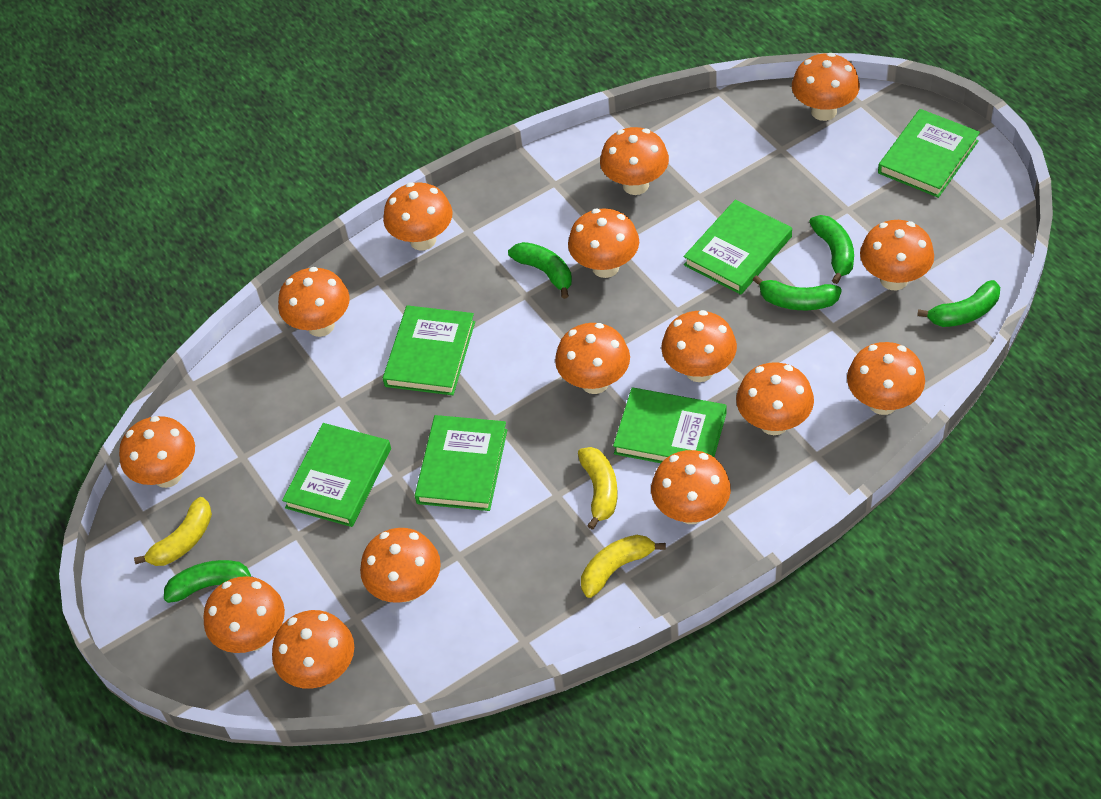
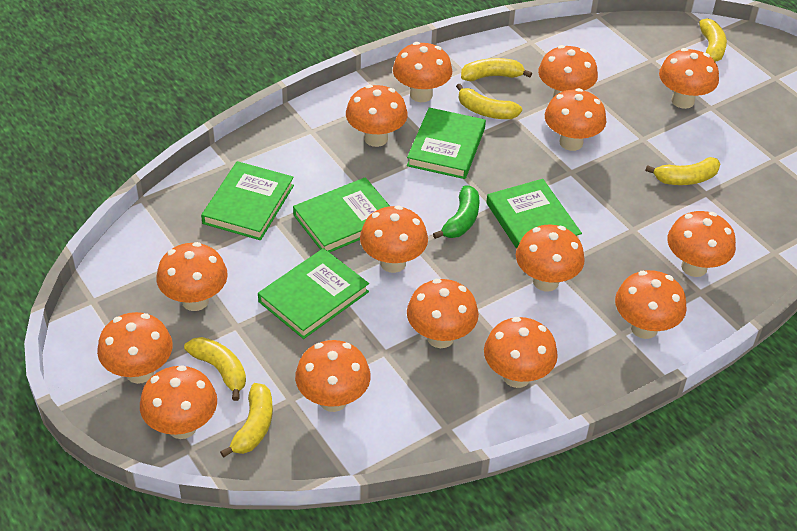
green banana: 5 -> 1
green book: 6 -> 5
yellow banana: 3 -> 6

